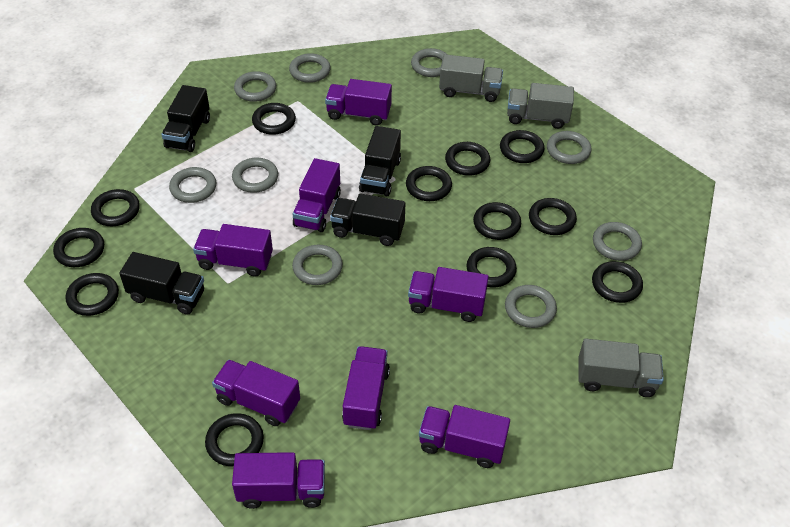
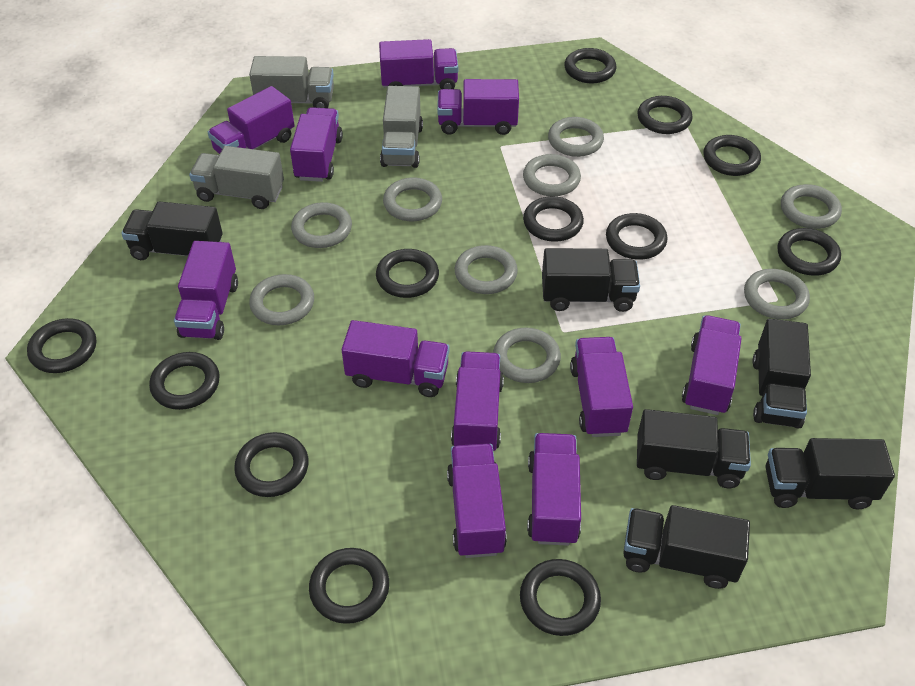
black truck: 4 -> 6
purple truck: 8 -> 11

